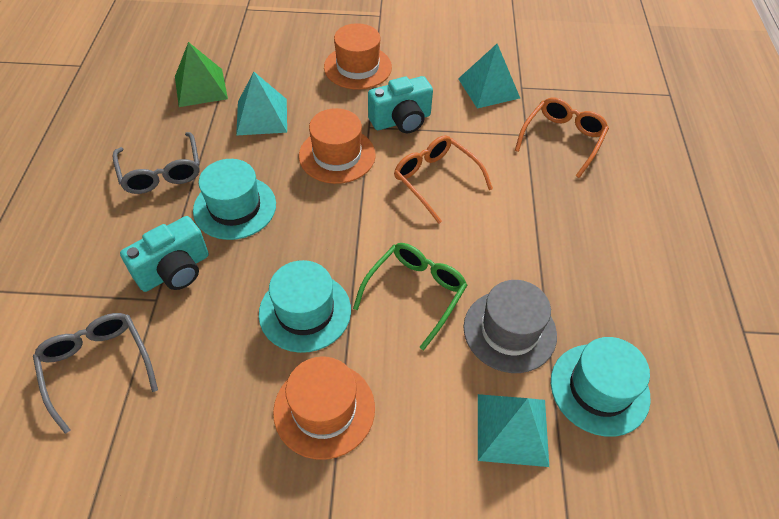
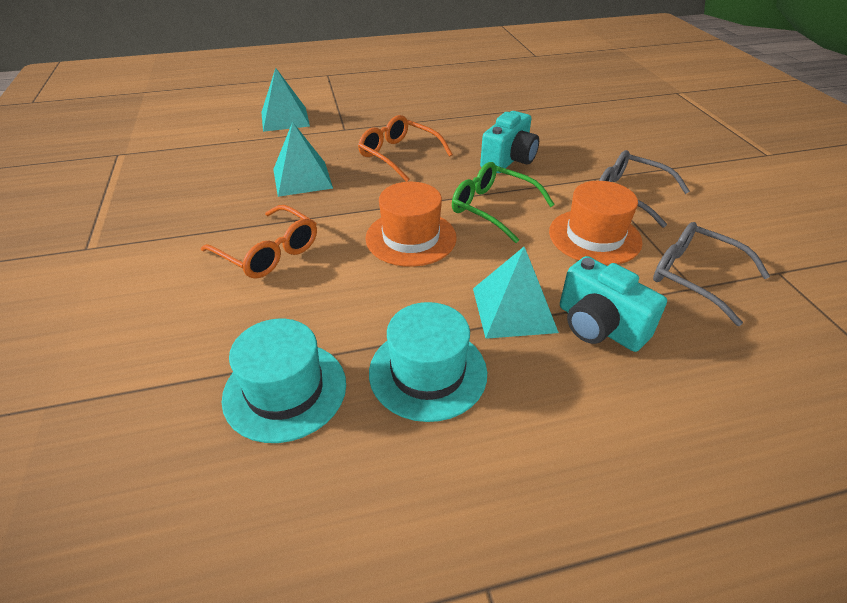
green pyramid: 1 -> 0
grey hat: 1 -> 0
orange hat: 3 -> 2
turquoise hat: 3 -> 2

